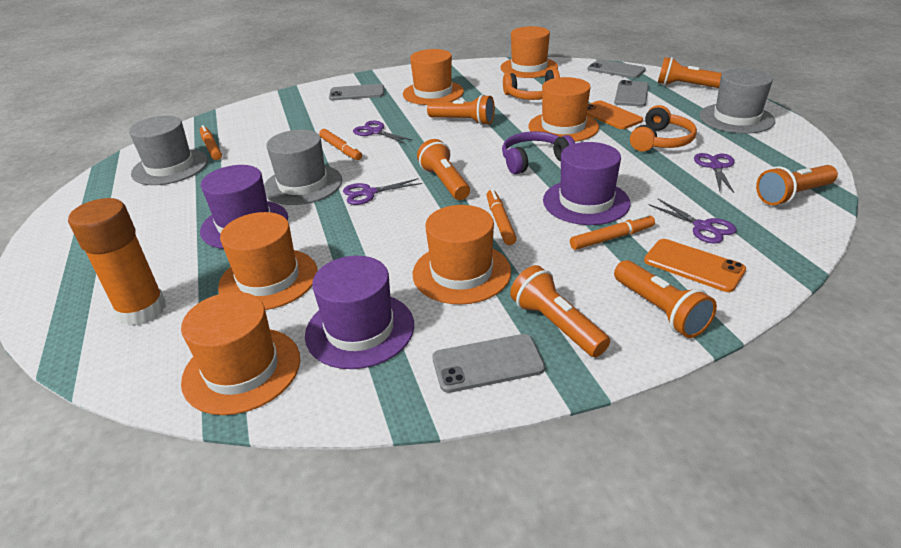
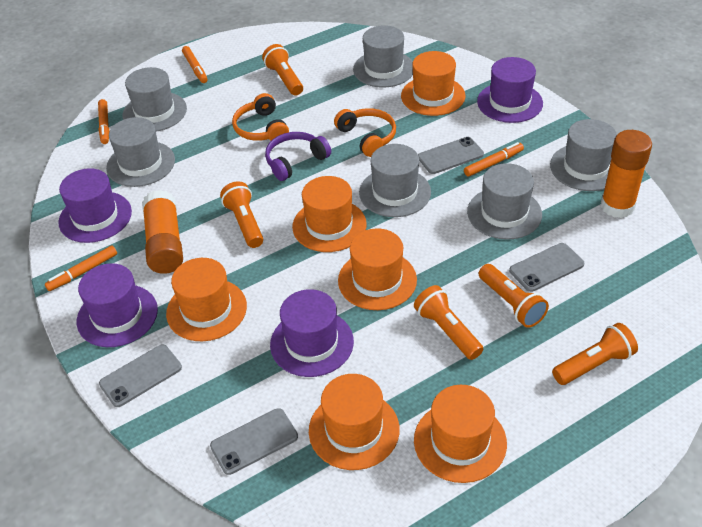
grey hat: 3 -> 6
orange flashlight: 6 -> 5
orange glue stick: 1 -> 2
orange phone: 2 -> 0
purple hat: 3 -> 4
purple scissors: 4 -> 0

